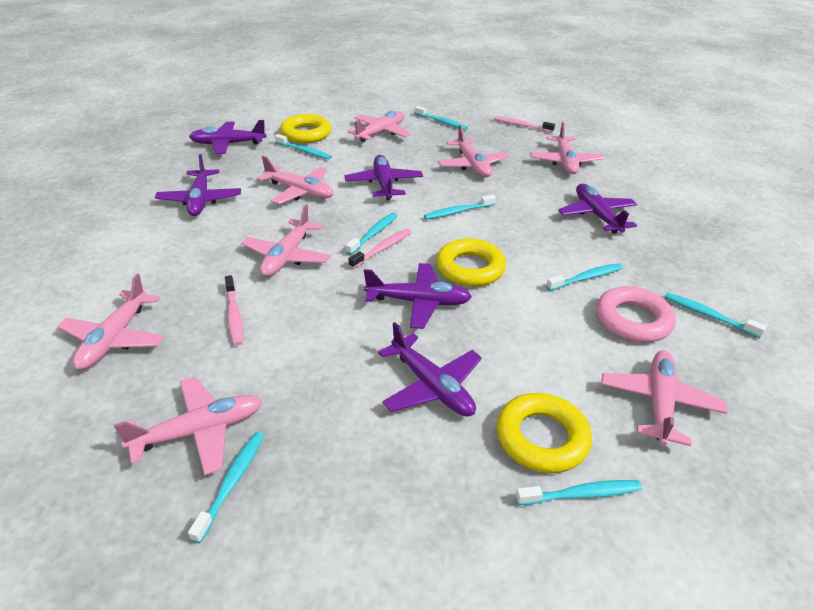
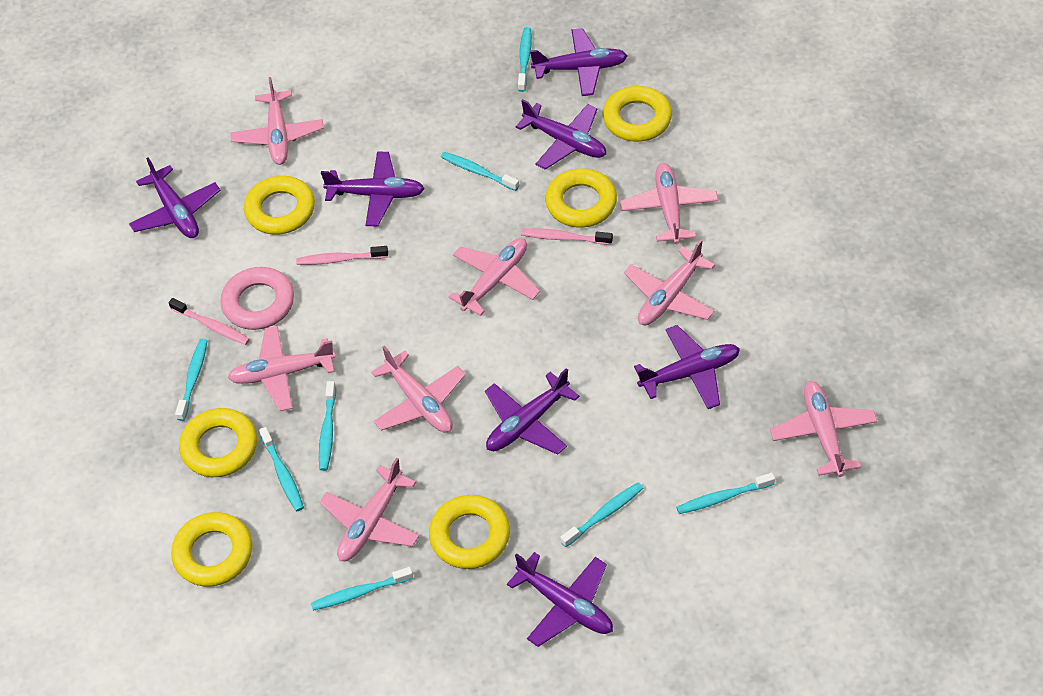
purple plane: 6 -> 7
yellow ring: 3 -> 6

